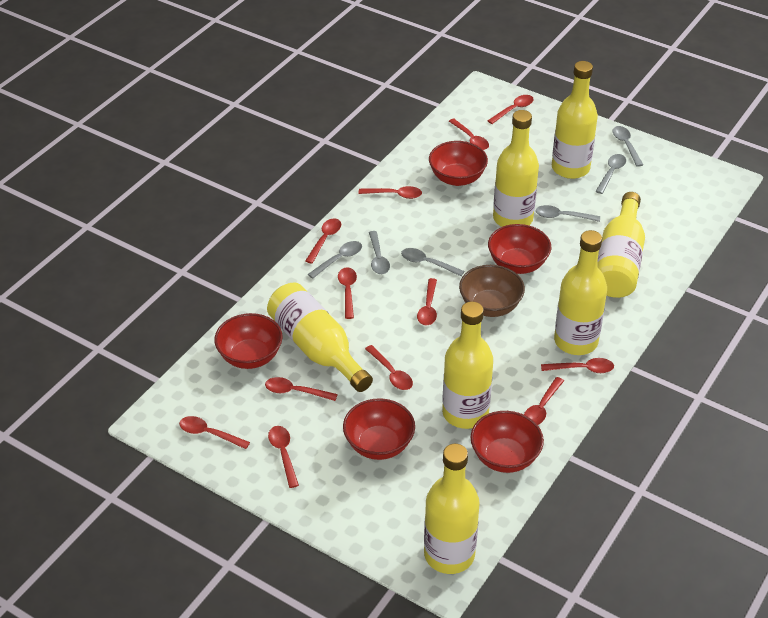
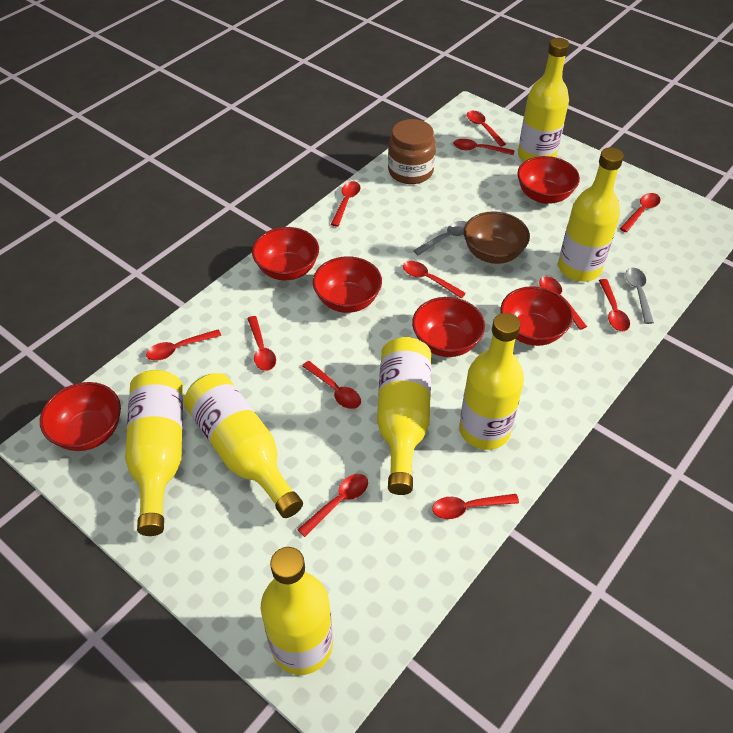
brown jar: 0 -> 1
grey spoon: 6 -> 2
red bowl: 5 -> 6

